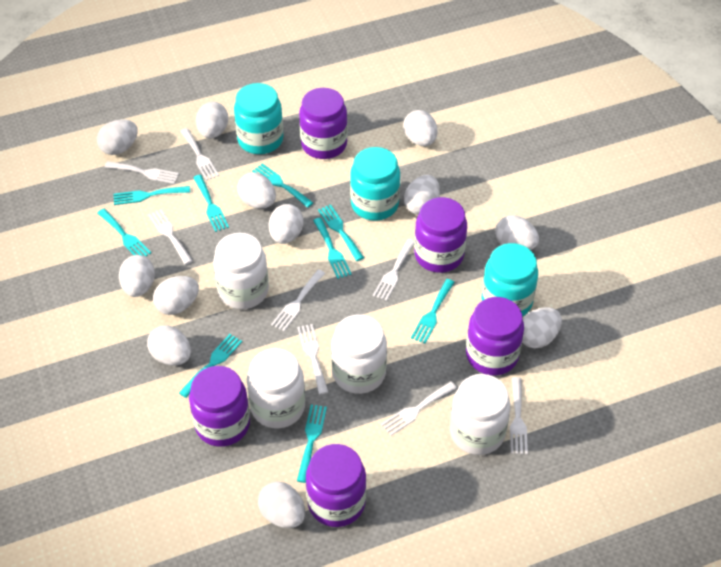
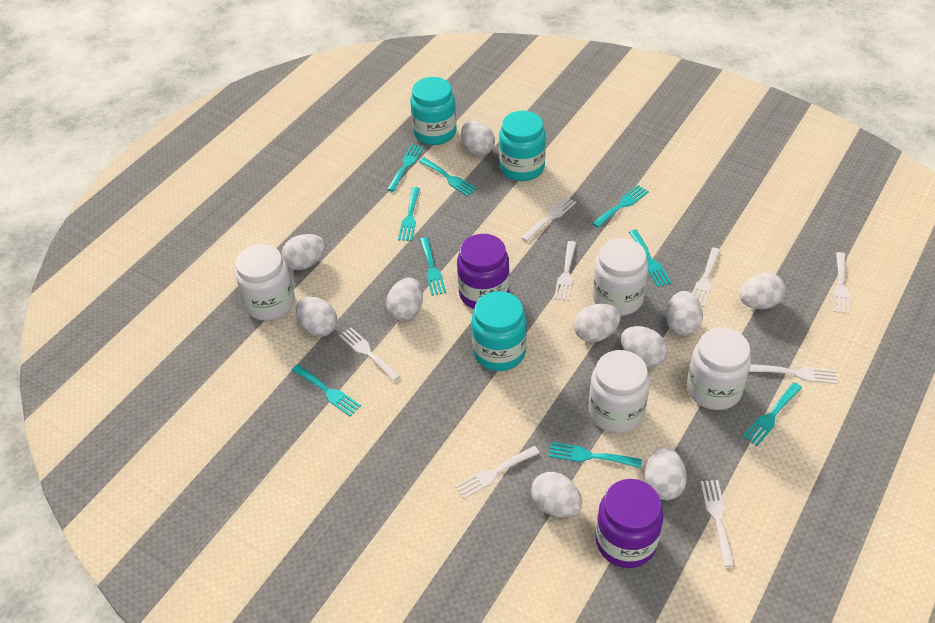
purple jar: 5 -> 2
white egg: 12 -> 10

